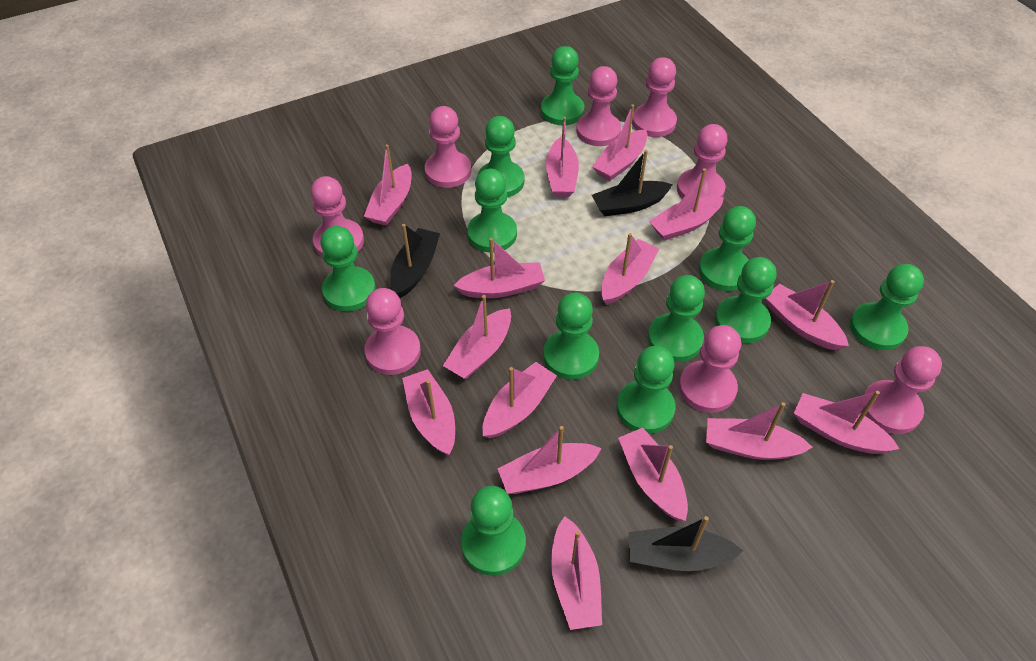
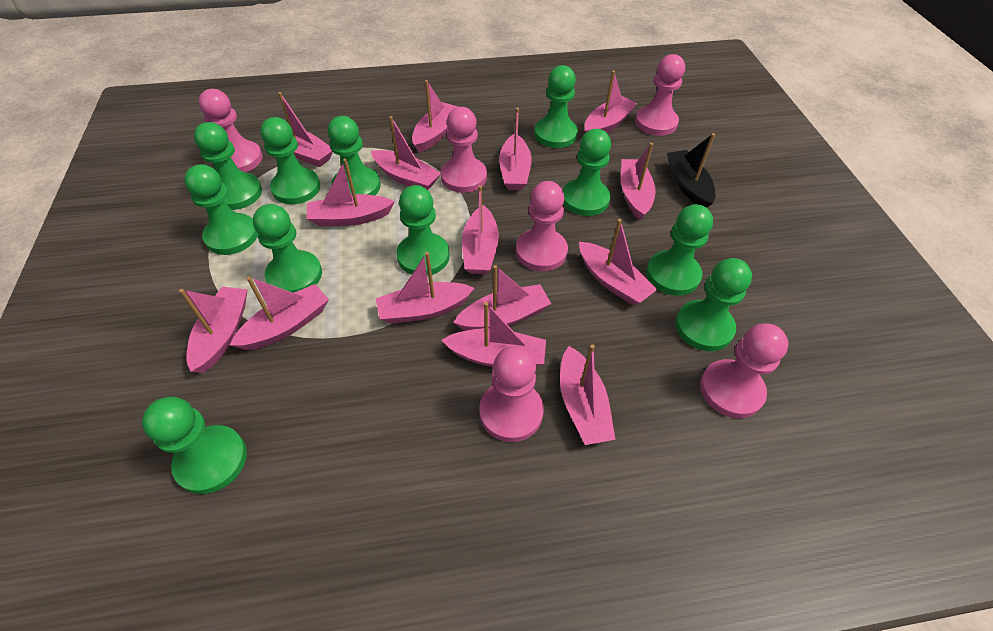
black boat: 3 -> 1
pink pawn: 8 -> 6

